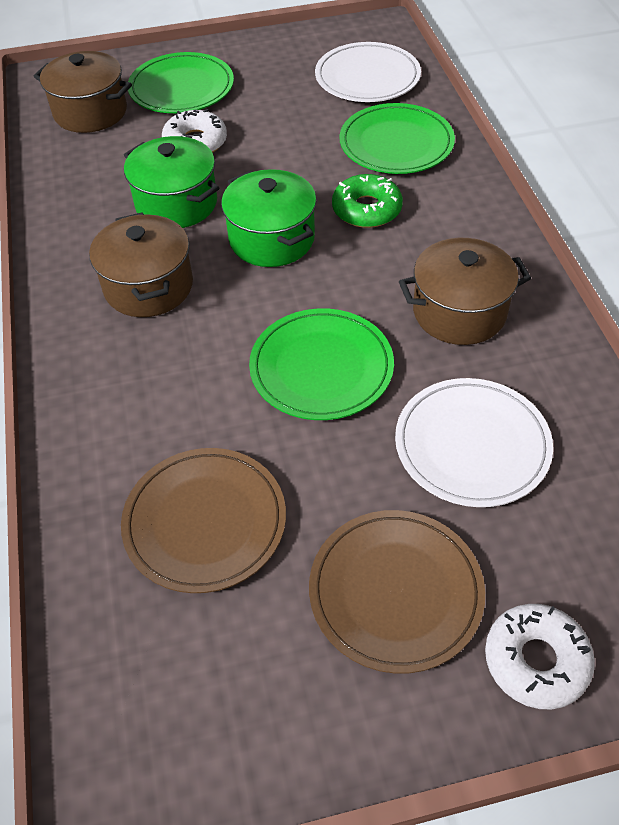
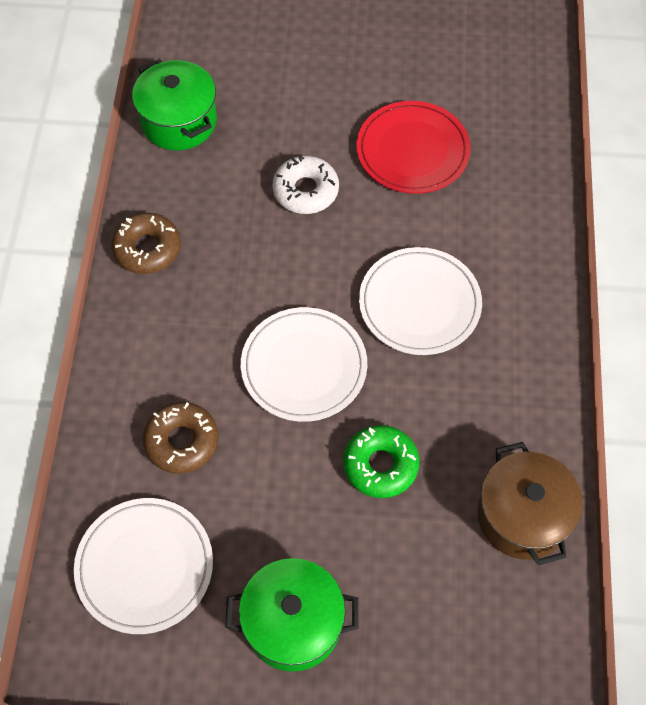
brown donut: 0 -> 2
brown plate: 2 -> 0
brown pot: 3 -> 1
green plate: 3 -> 0
red plate: 0 -> 1
white donut: 2 -> 1
white plate: 2 -> 3

